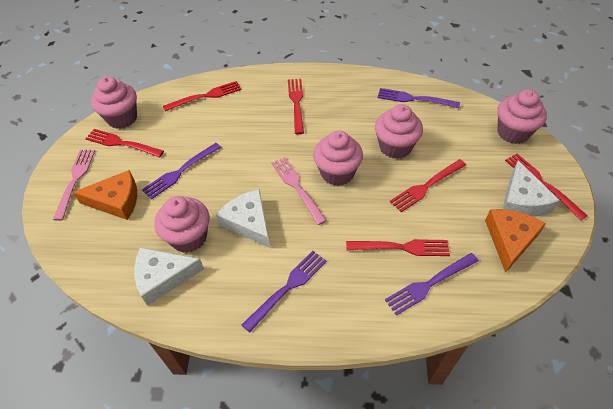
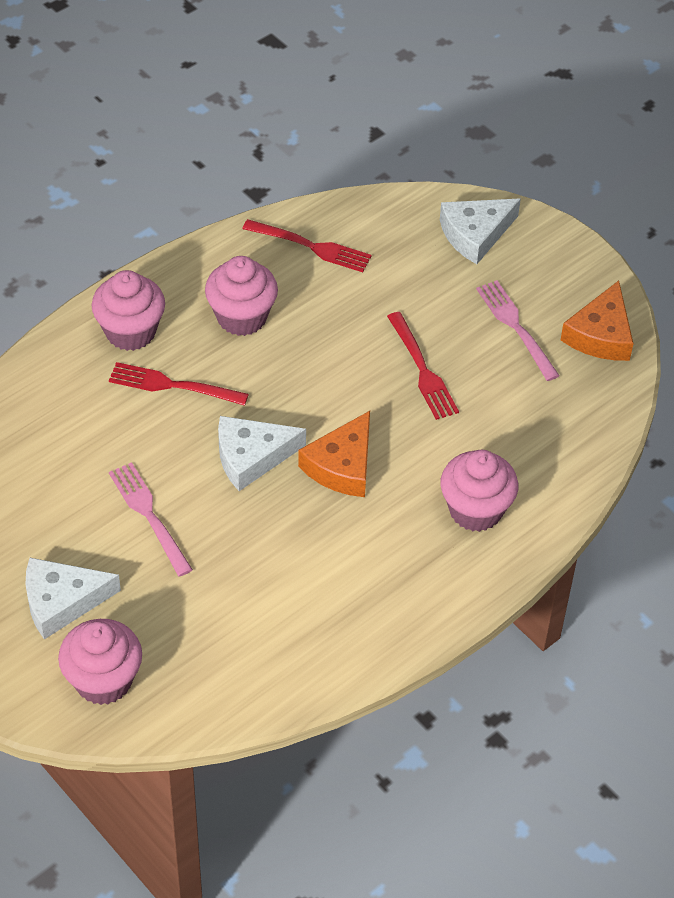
pink cupcake: 5 -> 4
purple fork: 4 -> 0
red fork: 6 -> 3

